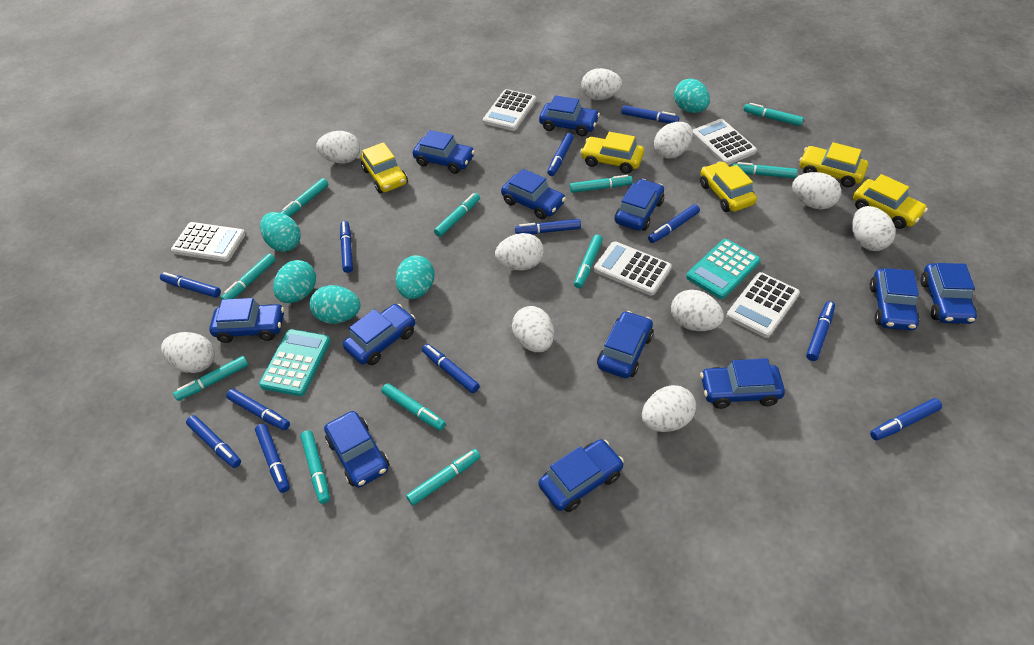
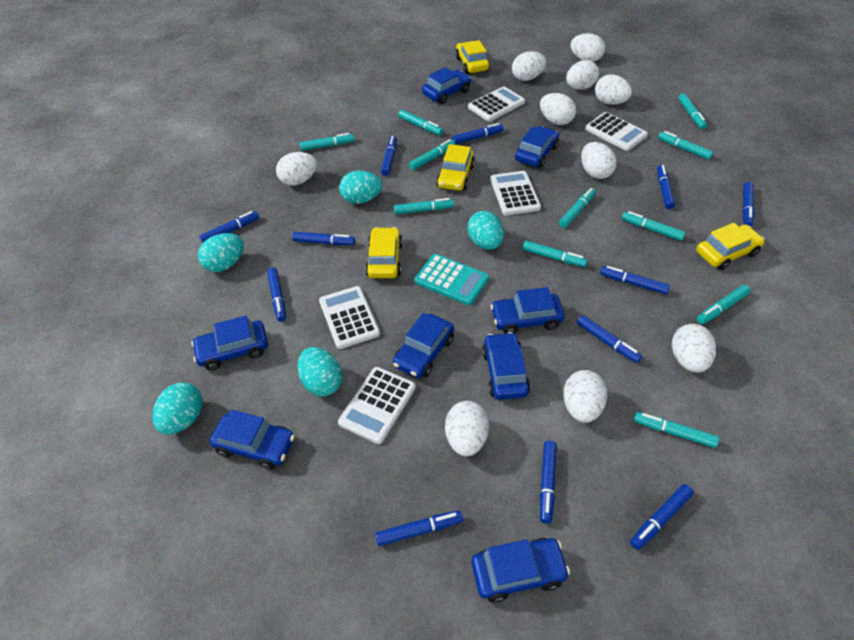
blue car: 12 -> 8
turquoise calculator: 2 -> 1
yellow car: 5 -> 4

